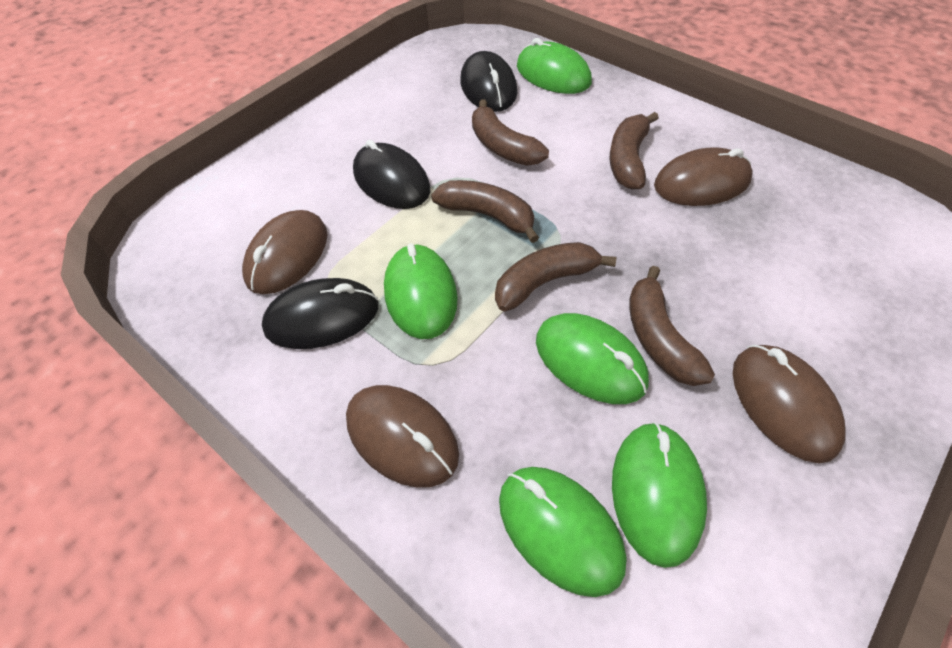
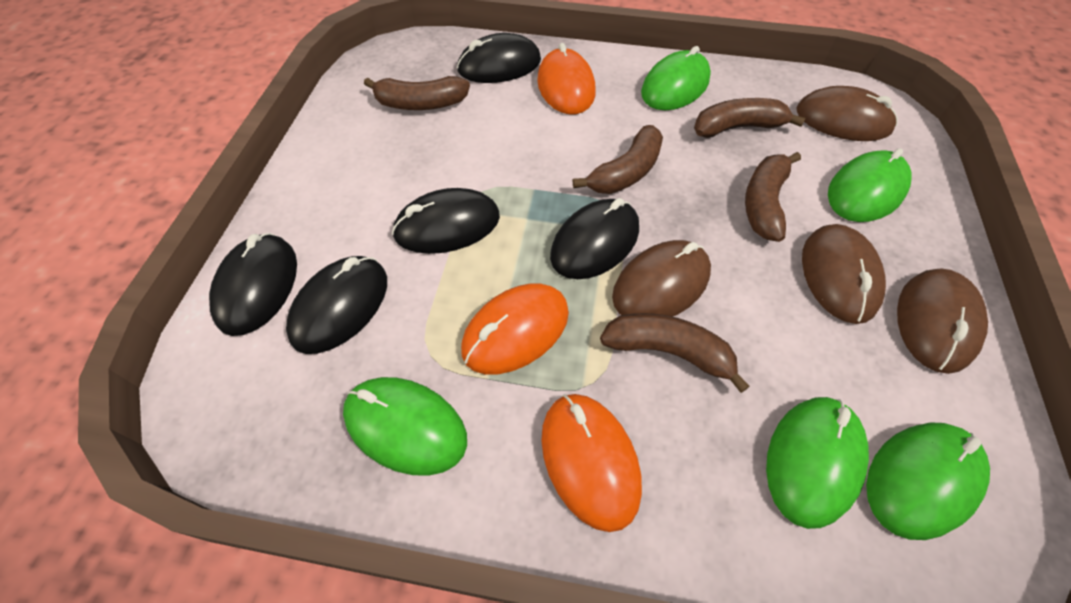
black mouse: 3 -> 5
orange mouse: 0 -> 3

